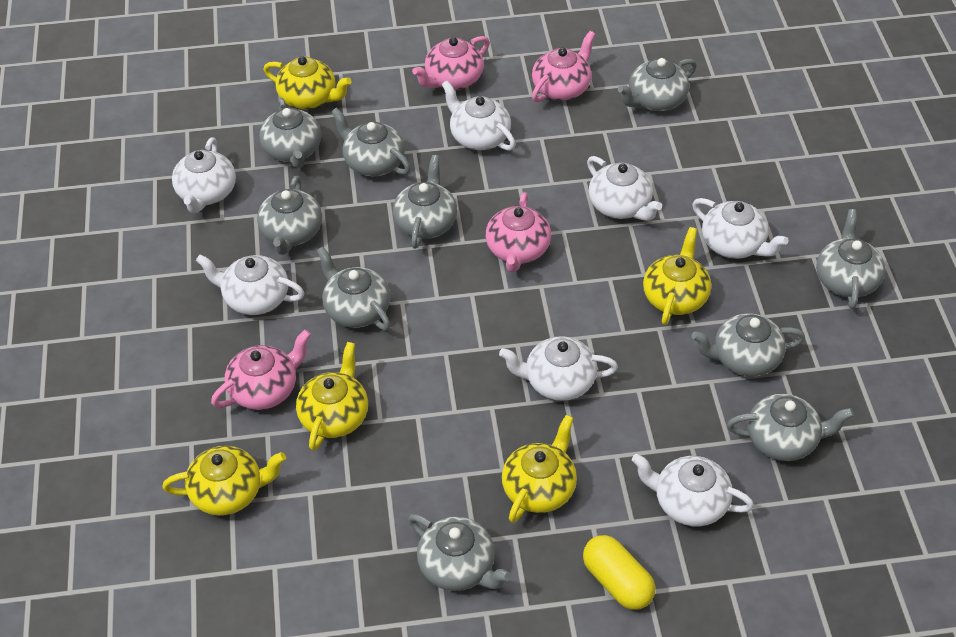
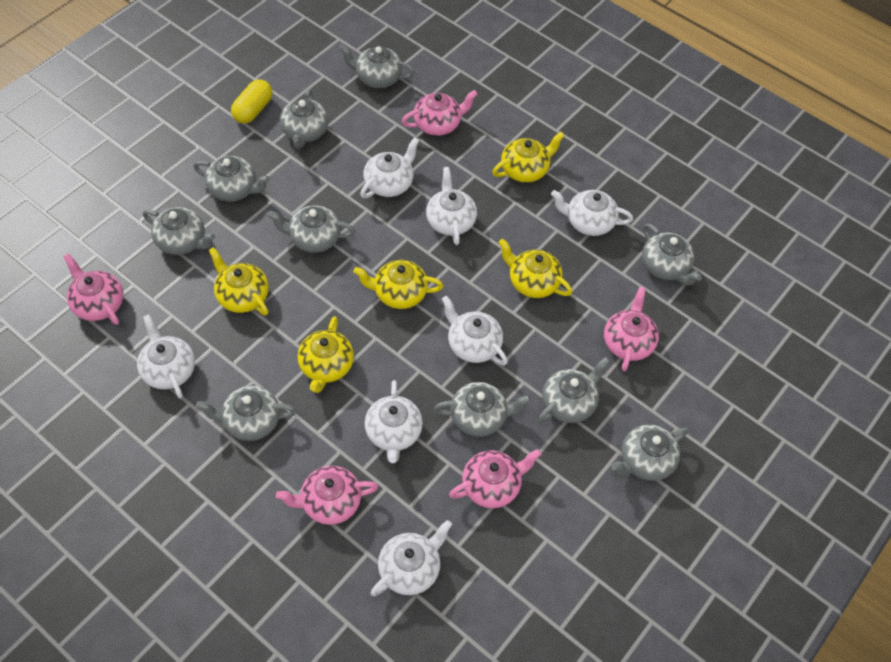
pink teapot: 4 -> 5

